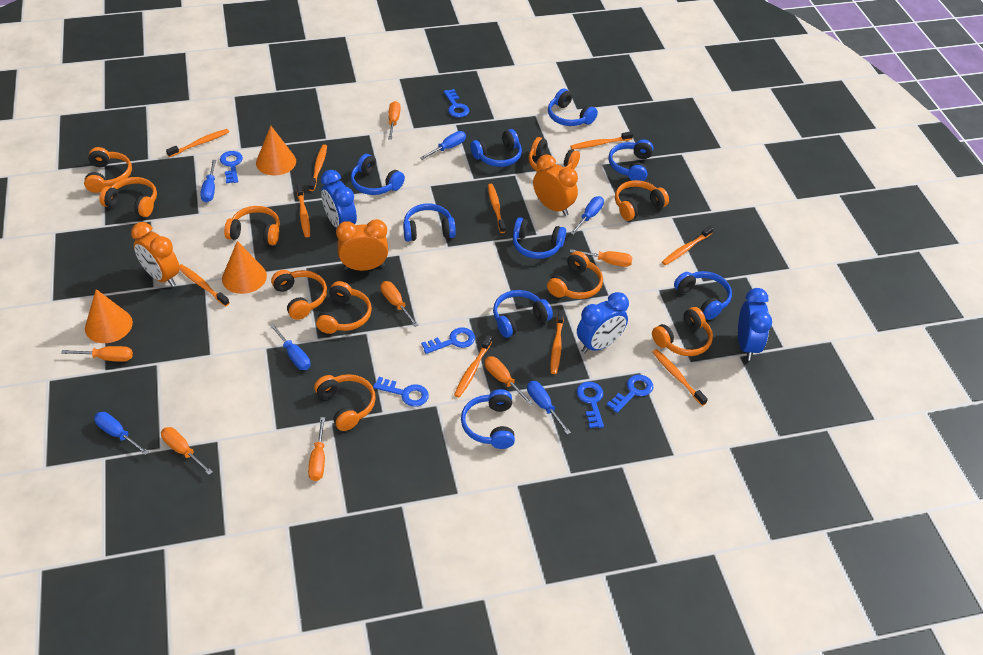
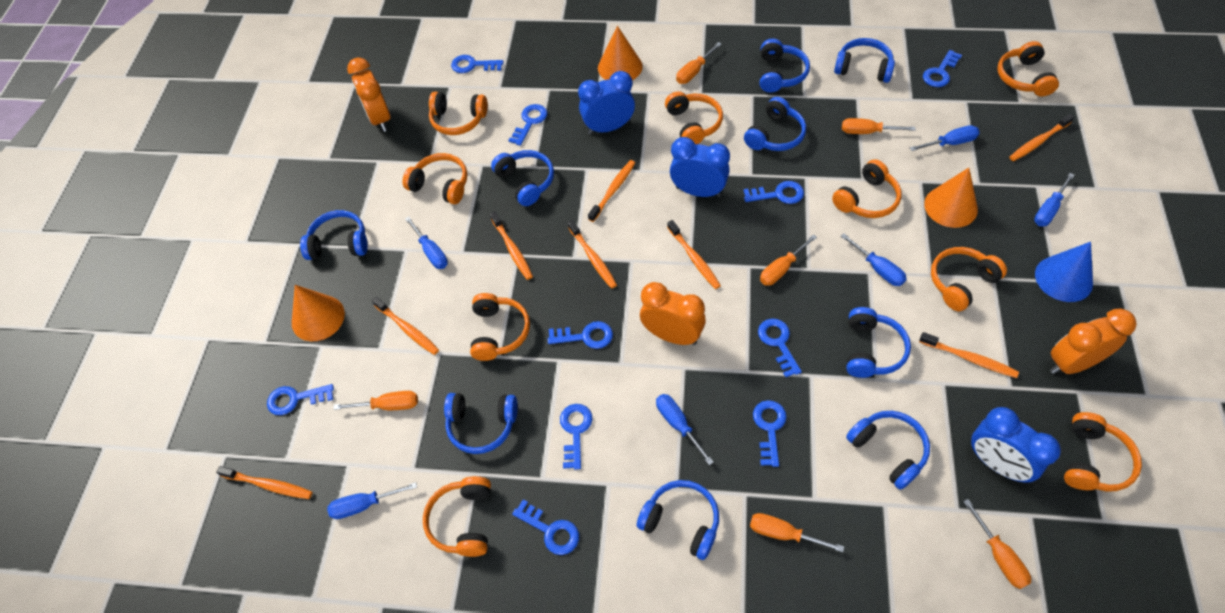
blue cone: 0 -> 1
blue key: 6 -> 10
orange headphones: 10 -> 9
orange screwdriver: 7 -> 6
orange toothbrush: 10 -> 8

